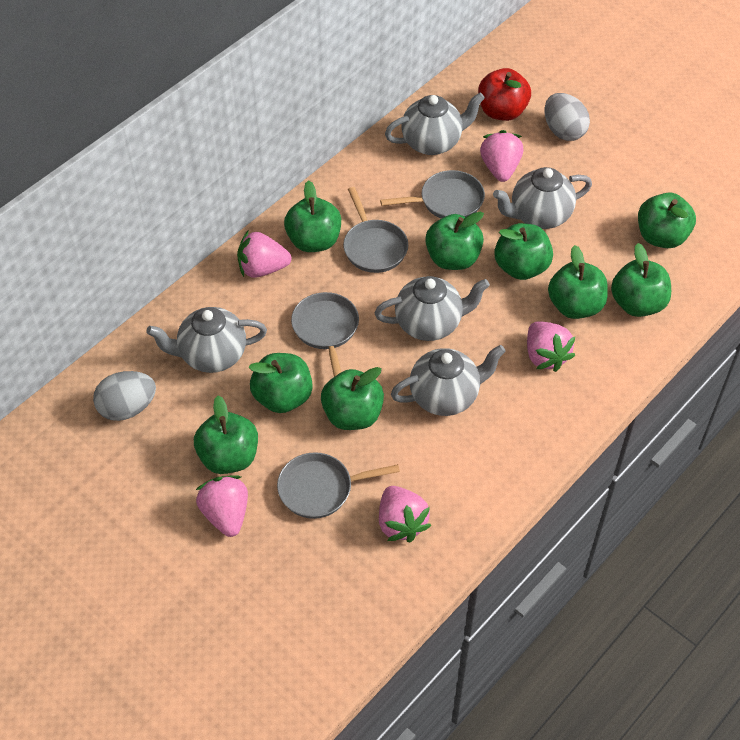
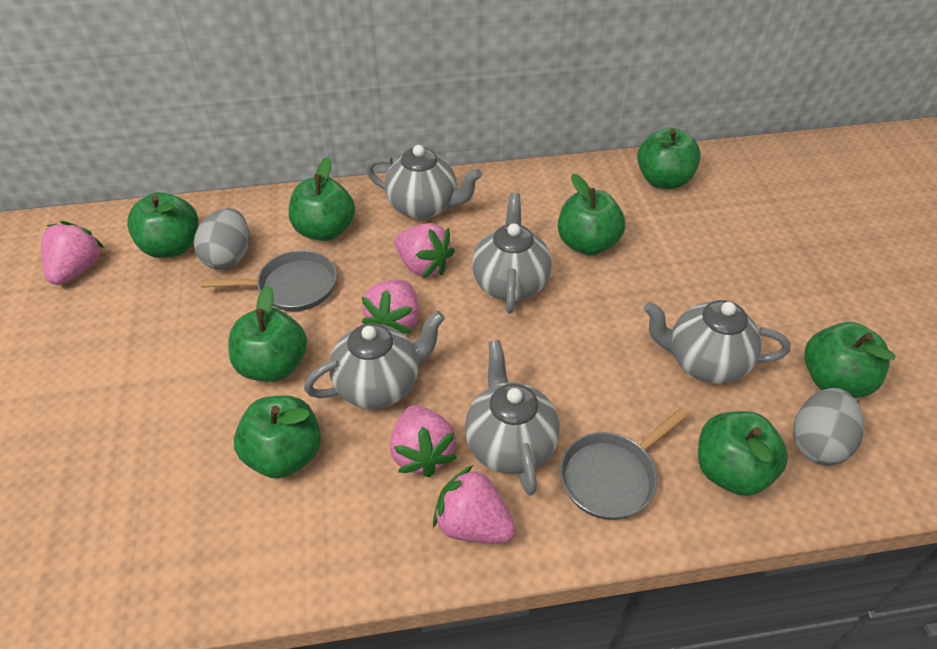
green apple: 9 -> 8
grey pan: 4 -> 2
red apple: 1 -> 0

